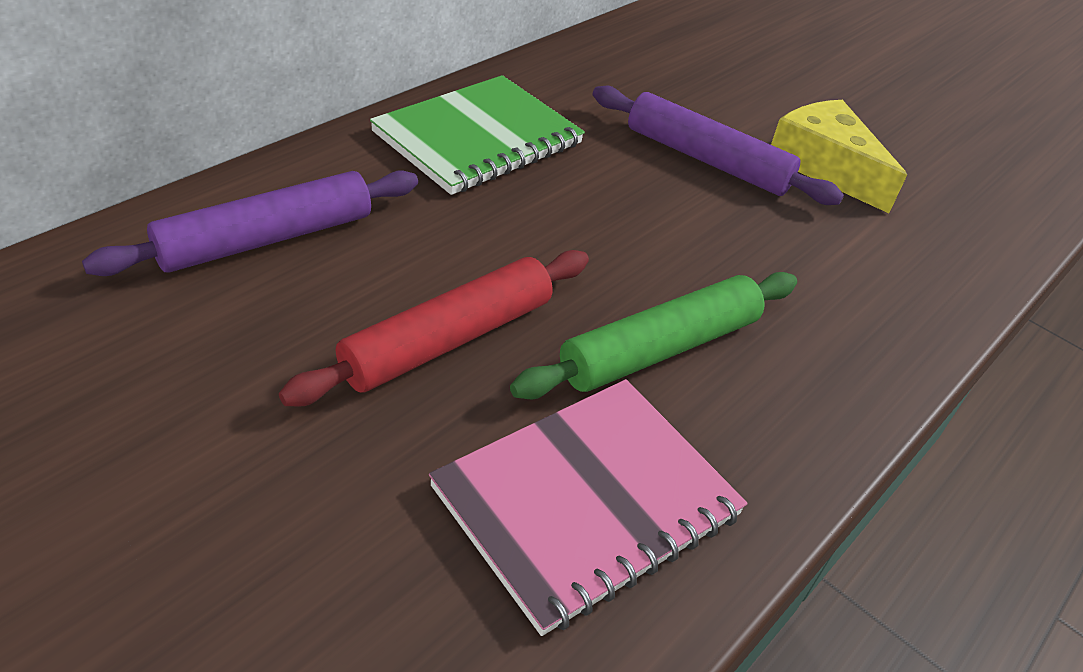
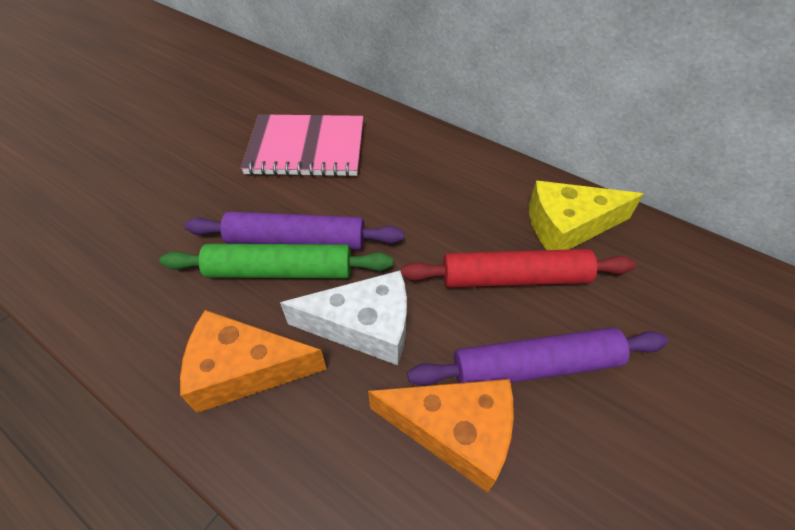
green notebook: 1 -> 0
orange cheese: 0 -> 2
white cheese: 0 -> 1

